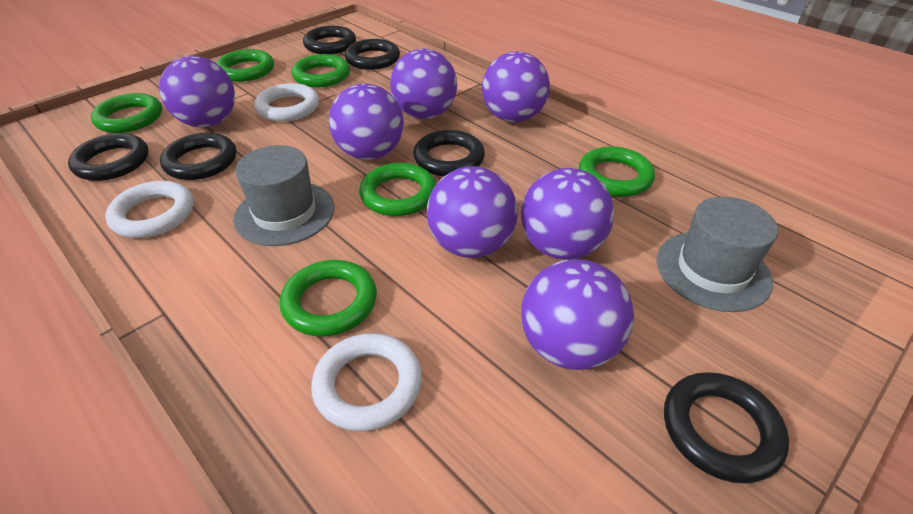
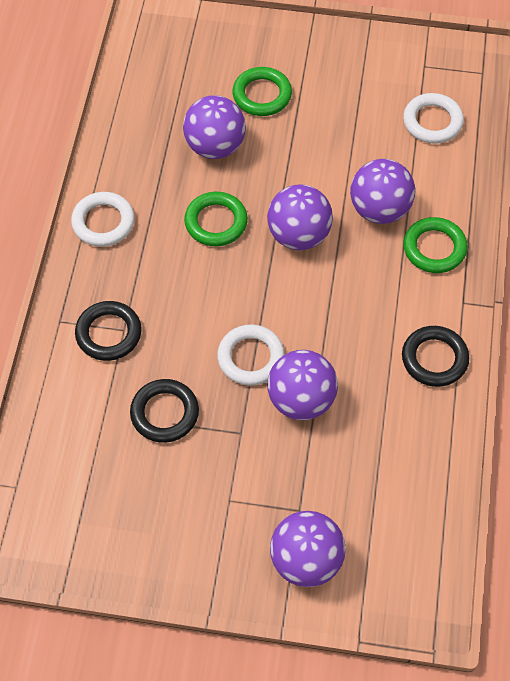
black ring: 6 -> 3
green ring: 6 -> 3
grey hat: 2 -> 0
purple ball: 7 -> 5

